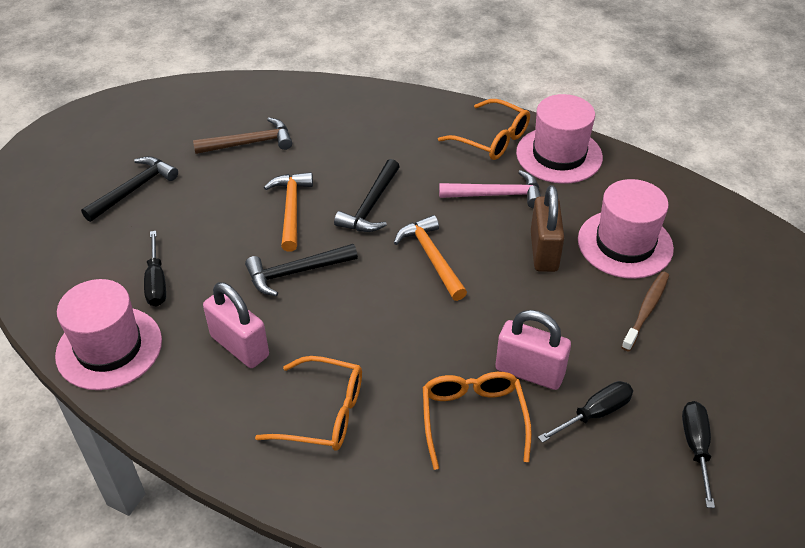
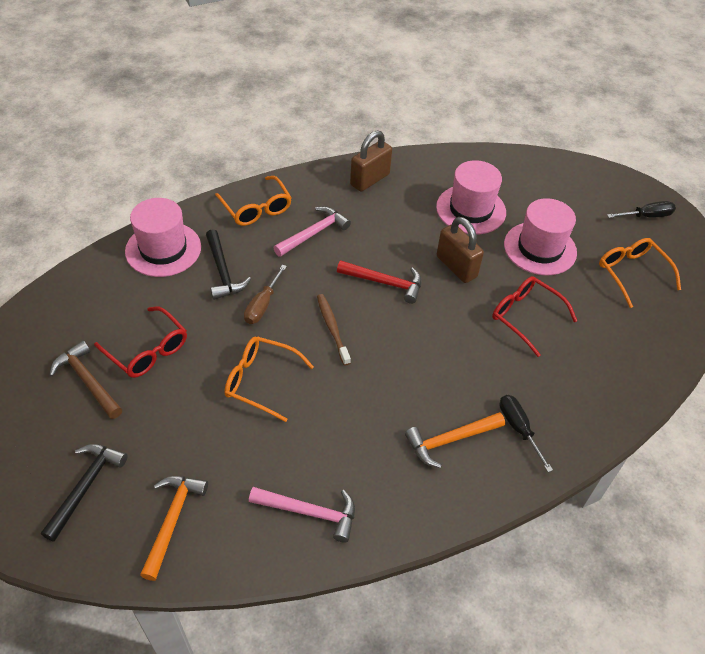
black hammer: 3 -> 2
black screwdriver: 3 -> 2
brown padlock: 1 -> 2
brown screwdriver: 0 -> 1
pink hammer: 1 -> 2
pink padlock: 2 -> 0
red glasses: 0 -> 2
red hammer: 0 -> 1

